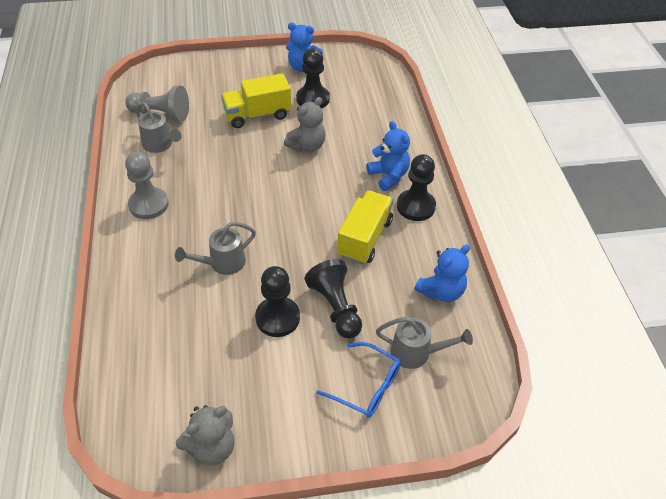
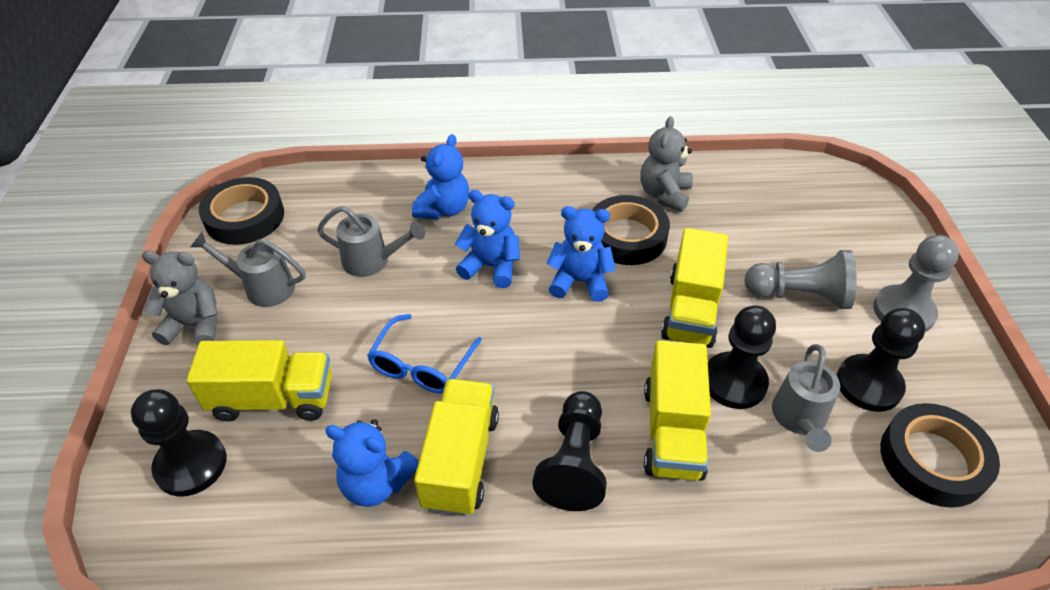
black tape: 0 -> 3
blue teddy bear: 3 -> 4
yellow truck: 2 -> 4

